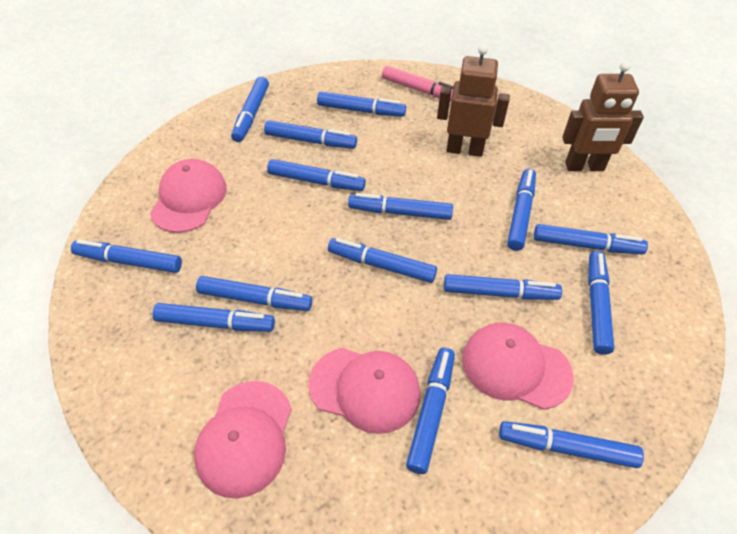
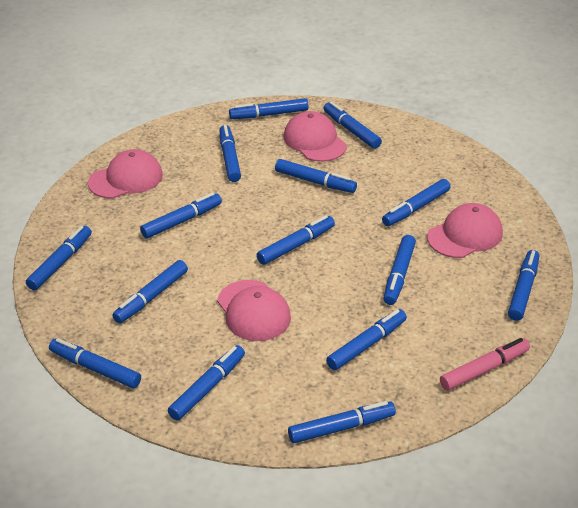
brown robot: 2 -> 0

